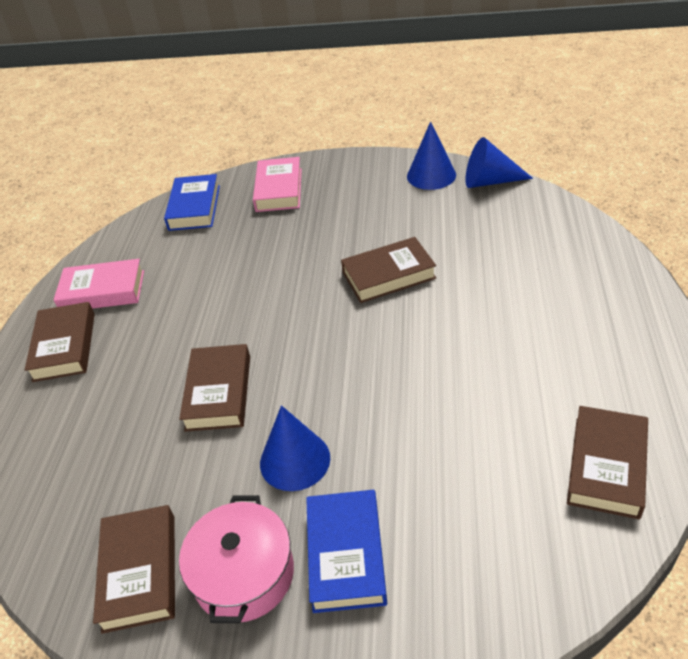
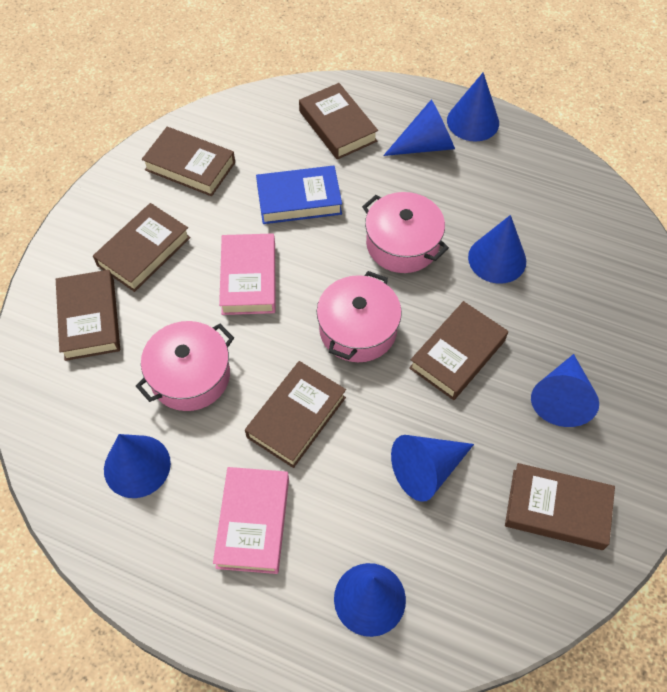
blue book: 2 -> 1
blue cone: 3 -> 7
brown book: 5 -> 7
pink pot: 1 -> 3

